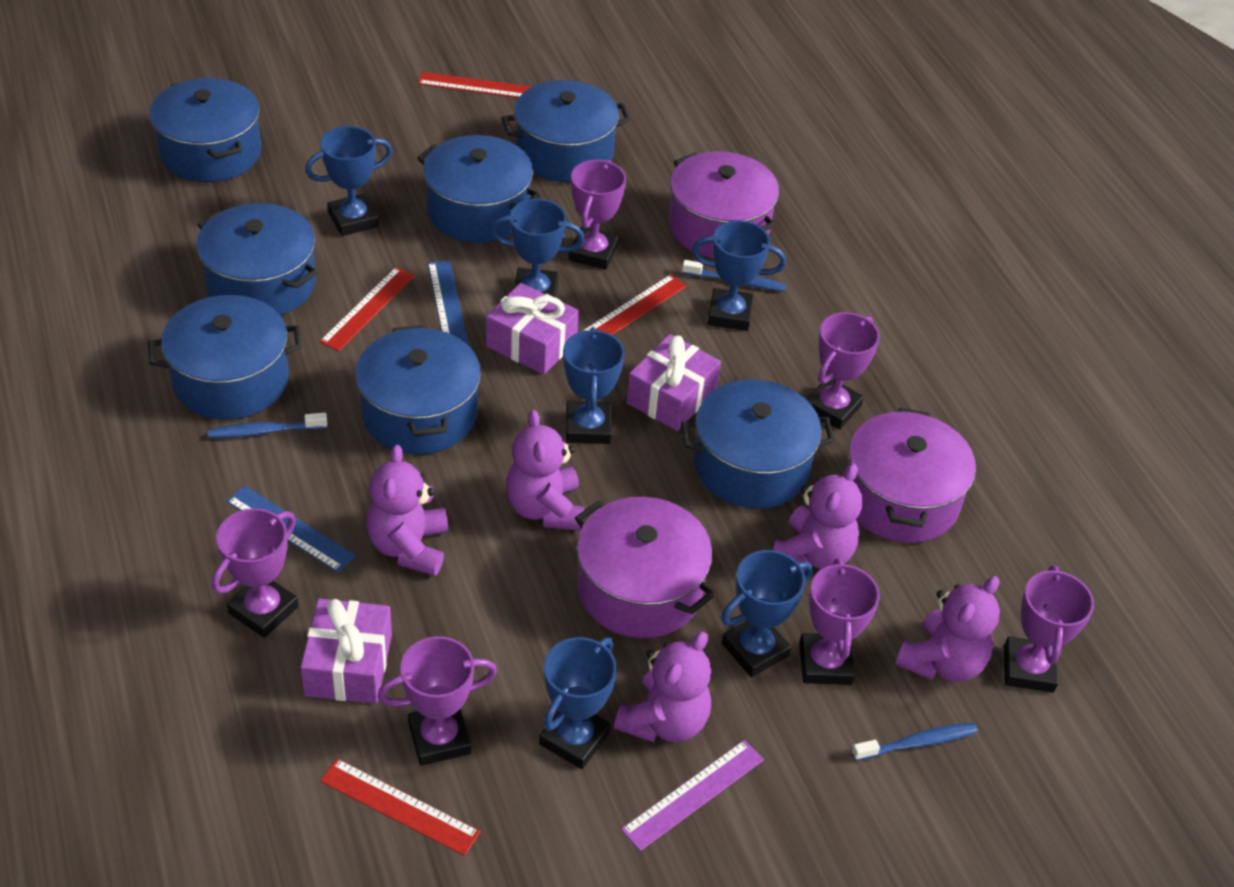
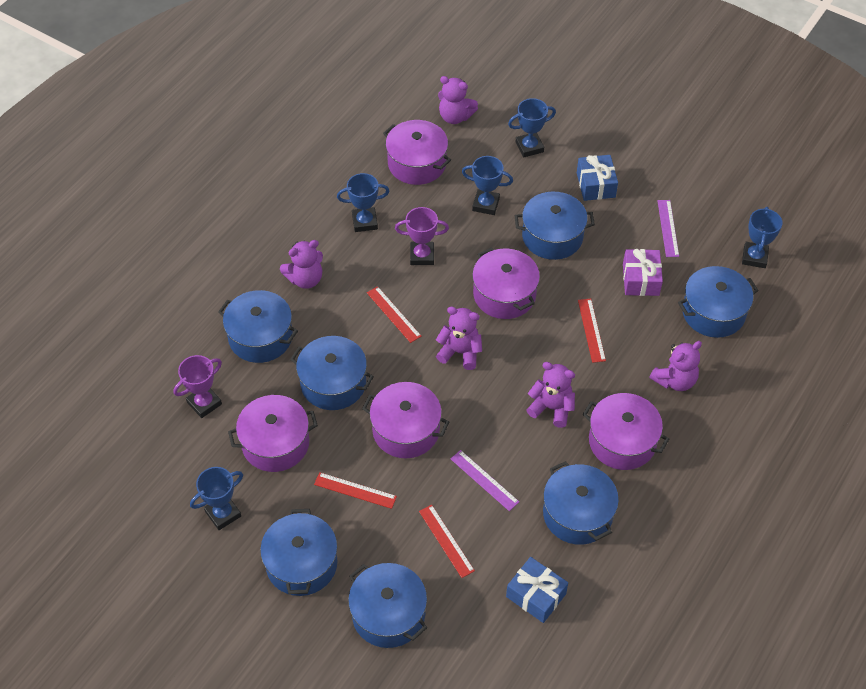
blue gift: 0 -> 2
blue ruler: 2 -> 0
blue toothbrush: 3 -> 0
blue trophy: 6 -> 5
purple gift: 3 -> 1
purple pot: 3 -> 5
purple ruler: 1 -> 2
purple trophy: 6 -> 2

